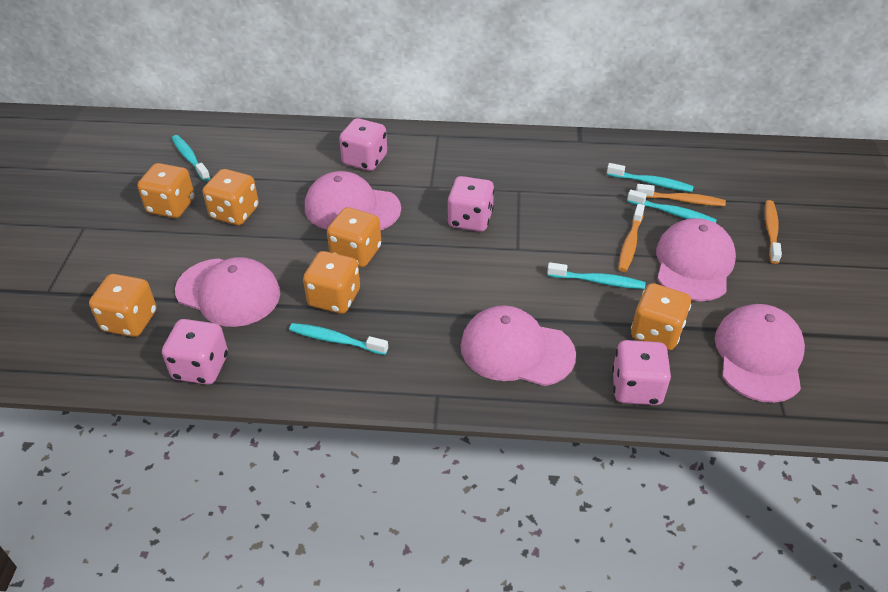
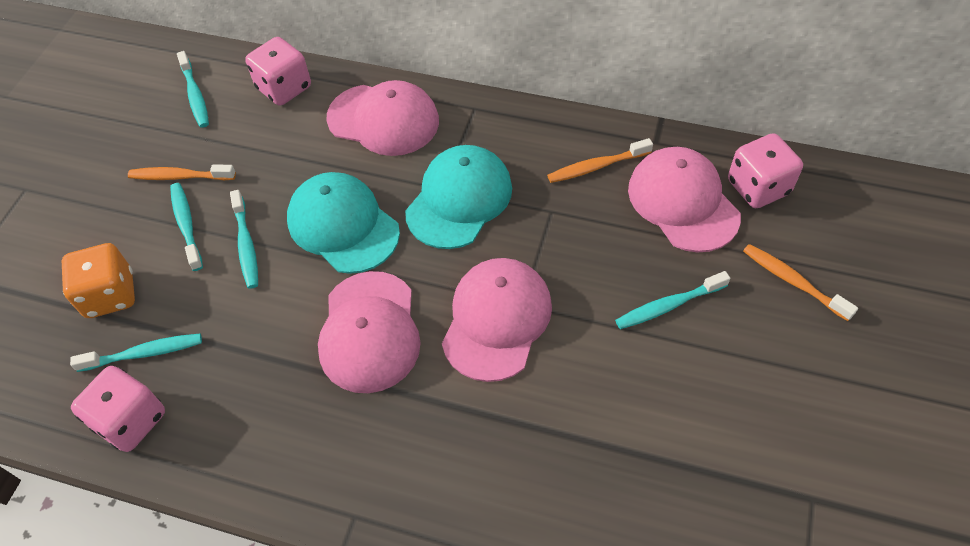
orange dice: 6 -> 1
pink cap: 5 -> 4
pink dice: 4 -> 3
turquoise cap: 0 -> 2

